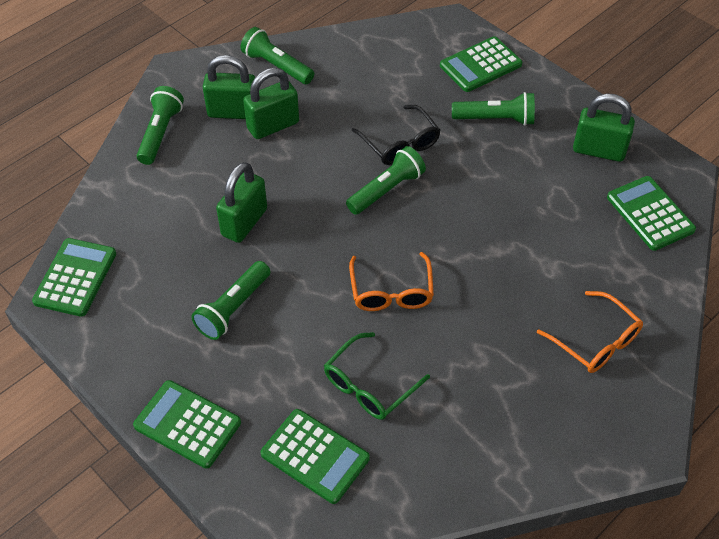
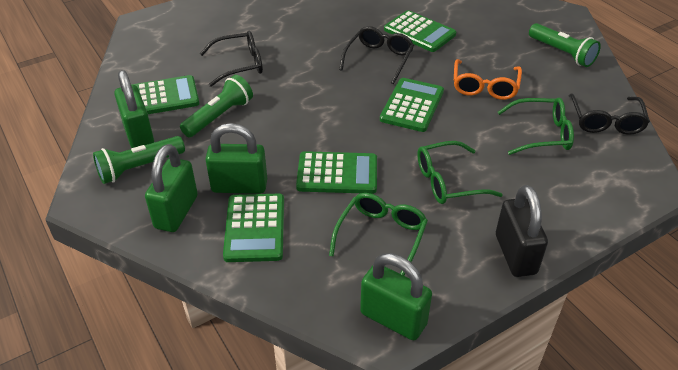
black glasses: 1 -> 3
black padlock: 0 -> 1
green flashlight: 5 -> 3
green glasses: 1 -> 3
orange glasses: 2 -> 1

